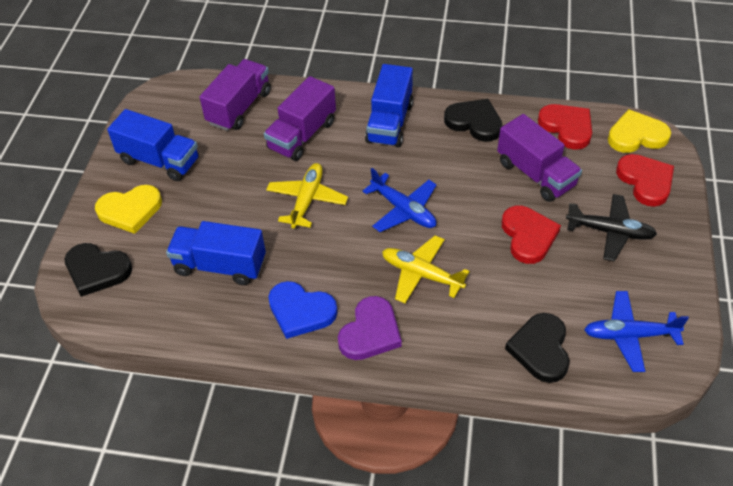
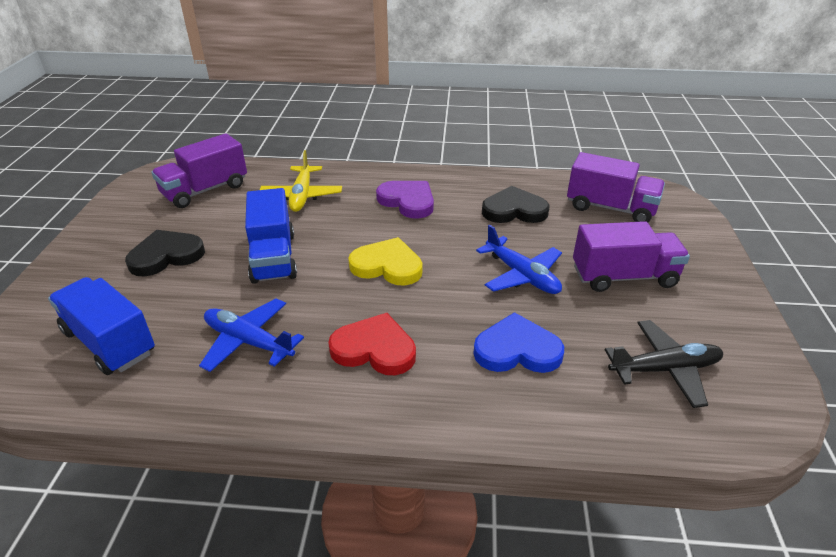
black heart: 3 -> 2
blue truck: 3 -> 2
red heart: 3 -> 1
yellow heart: 2 -> 1
yellow plane: 2 -> 1

